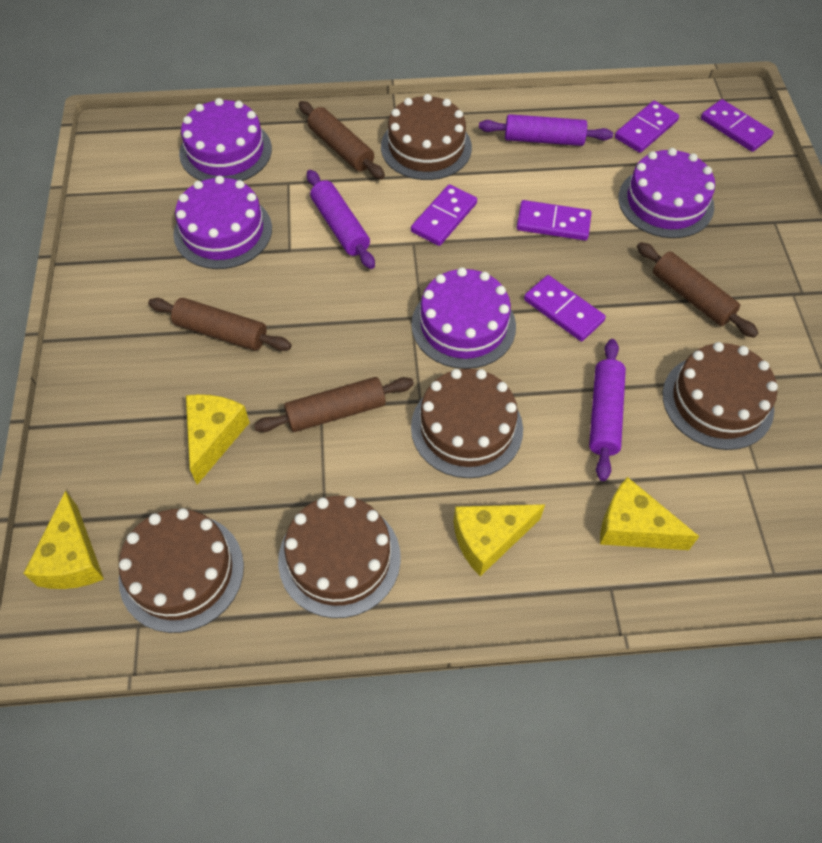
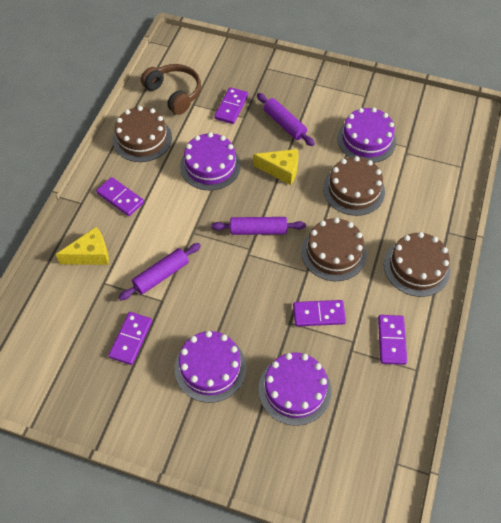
brown cake: 5 -> 4
brown headphones: 0 -> 1
brown rolling pin: 4 -> 0
yellow cheese: 4 -> 2

